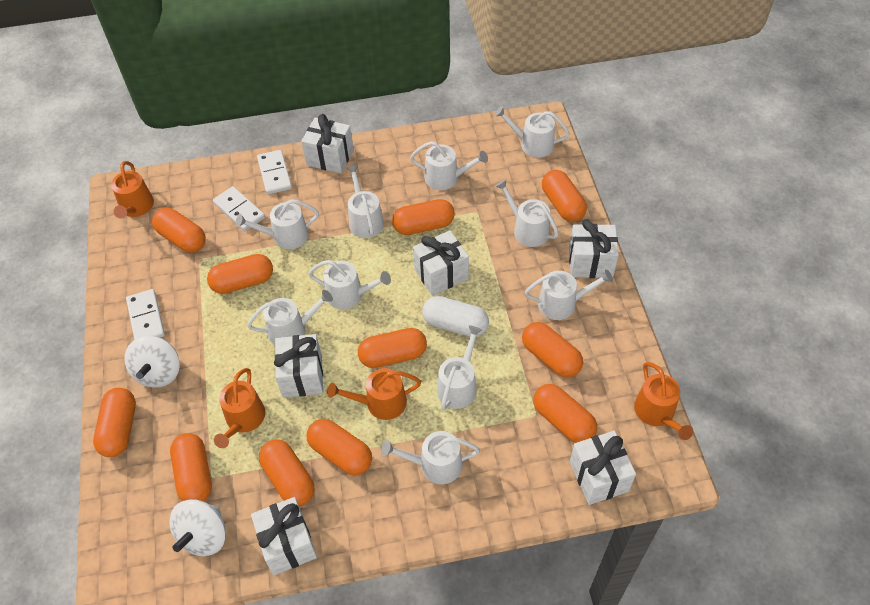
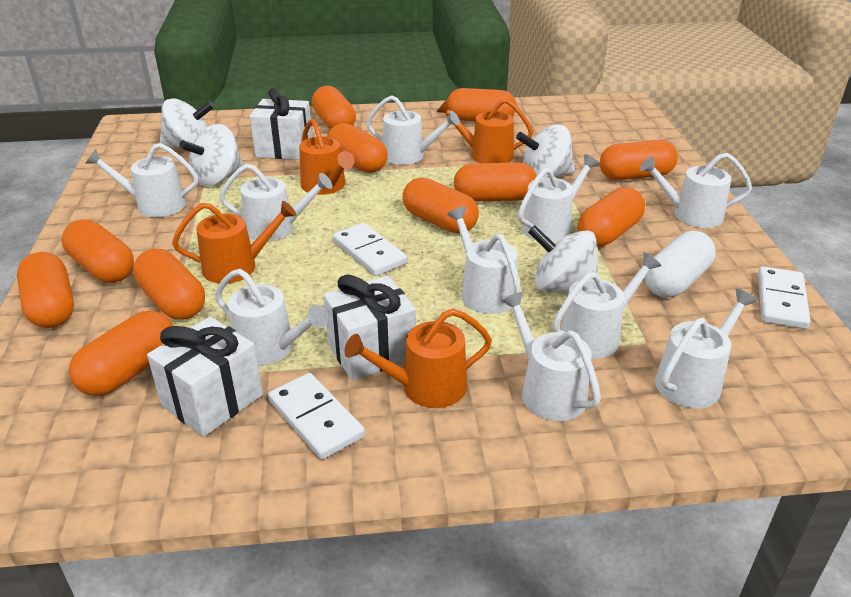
white gift: 6 -> 3
white spinning top: 2 -> 4

